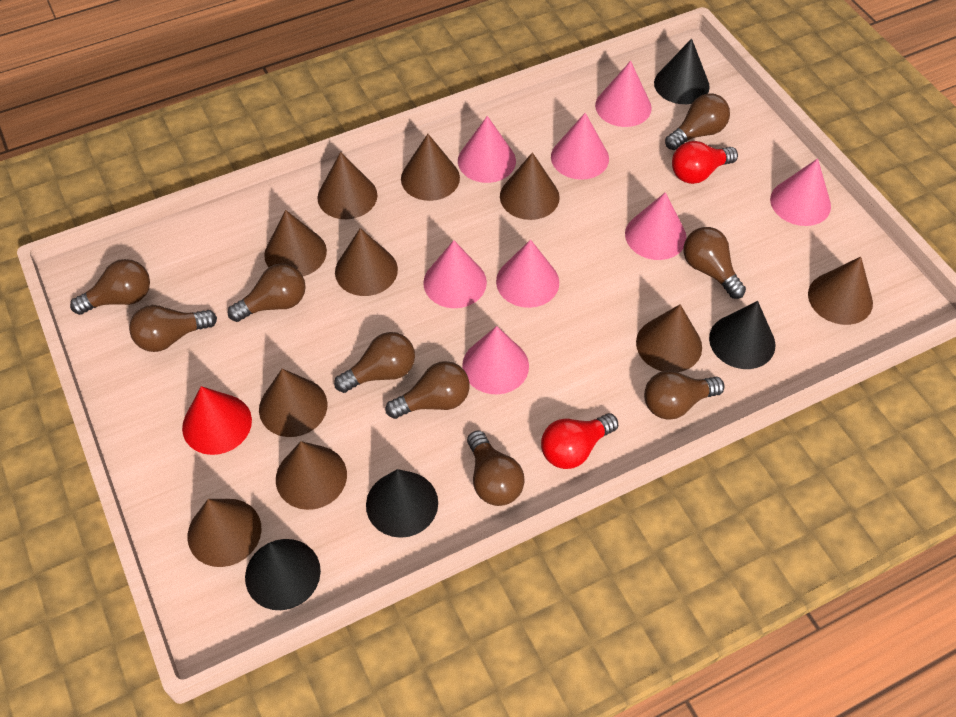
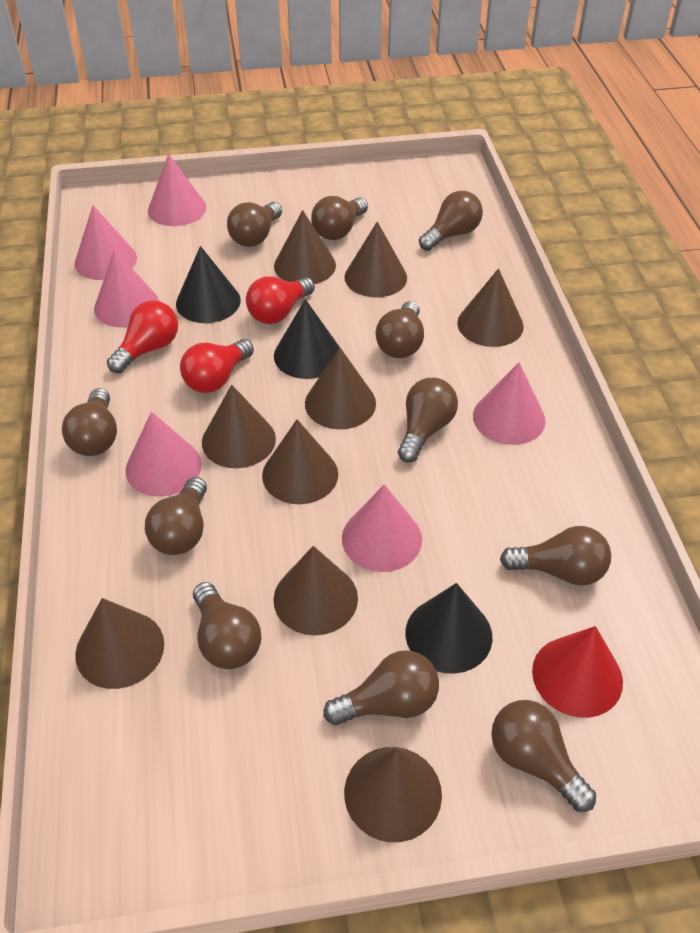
black cone: 4 -> 3
brown cone: 10 -> 9
brown light bulb: 9 -> 11
pink cone: 8 -> 6
red light bulb: 2 -> 3

